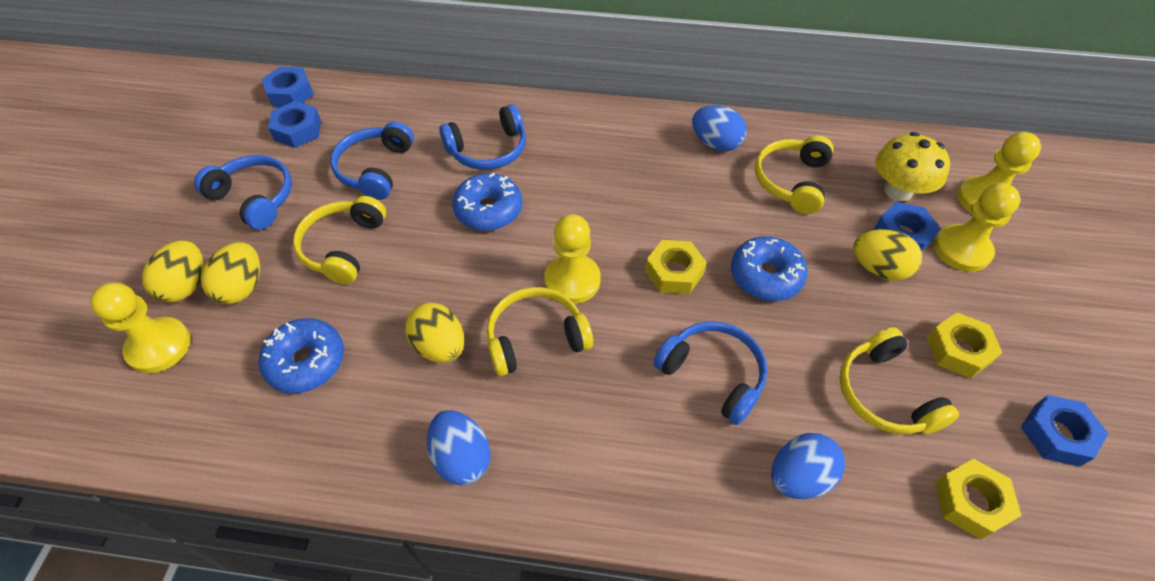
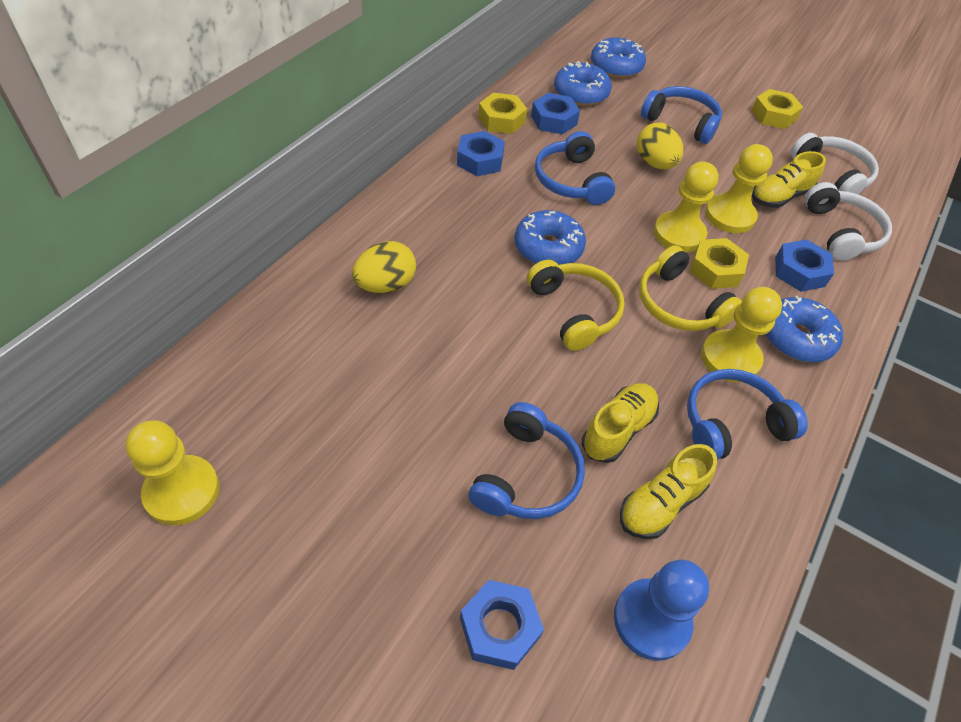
blue donut: 3 -> 4
blue egg: 3 -> 0
blue pawn: 0 -> 1
white headphones: 0 -> 2
yellow egg: 4 -> 2
yellow headphones: 4 -> 2
yellow mushroom: 1 -> 0
yellow shoe: 0 -> 3

